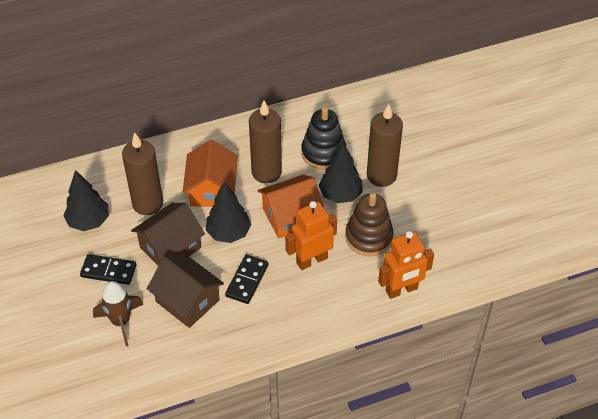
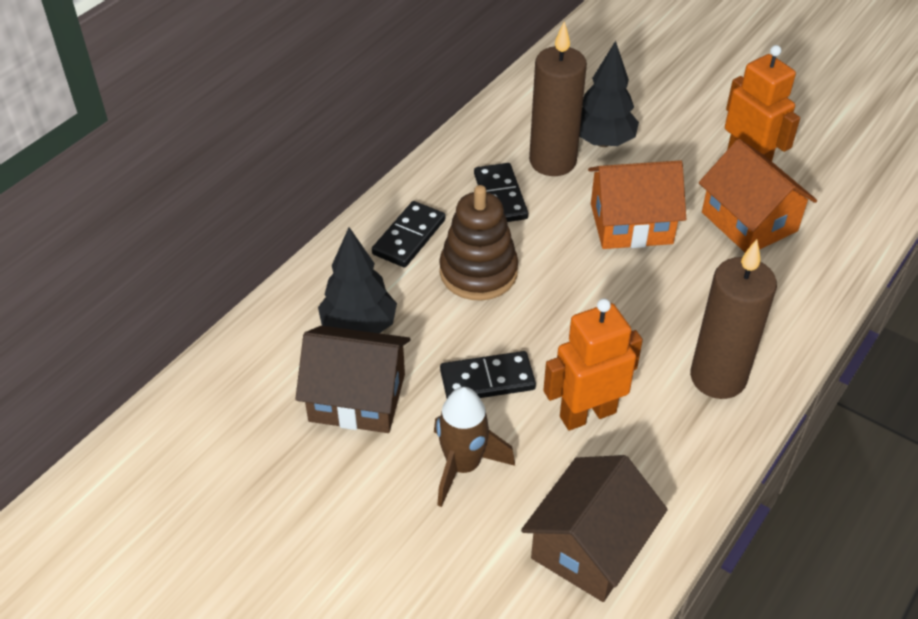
black domino: 2 -> 3
black stacking toy: 1 -> 0
black tree: 3 -> 2
brown candle: 3 -> 2

